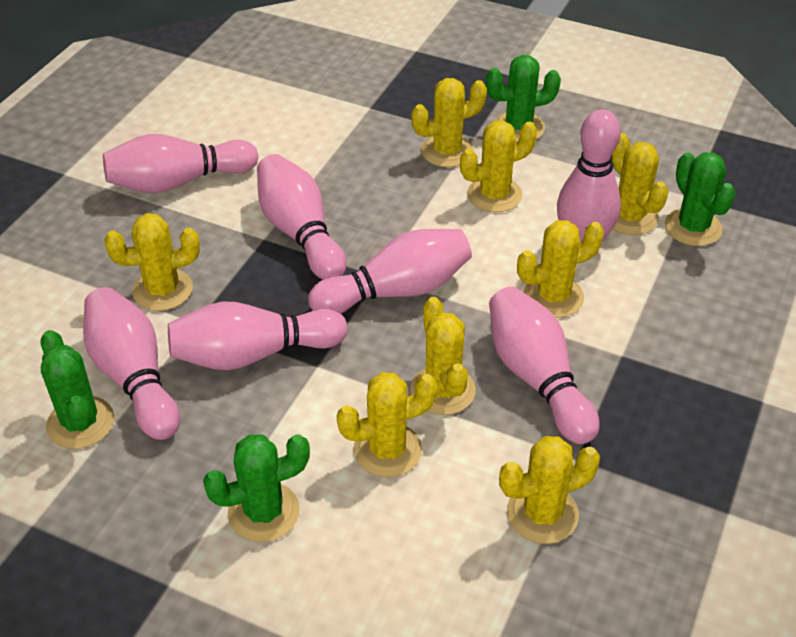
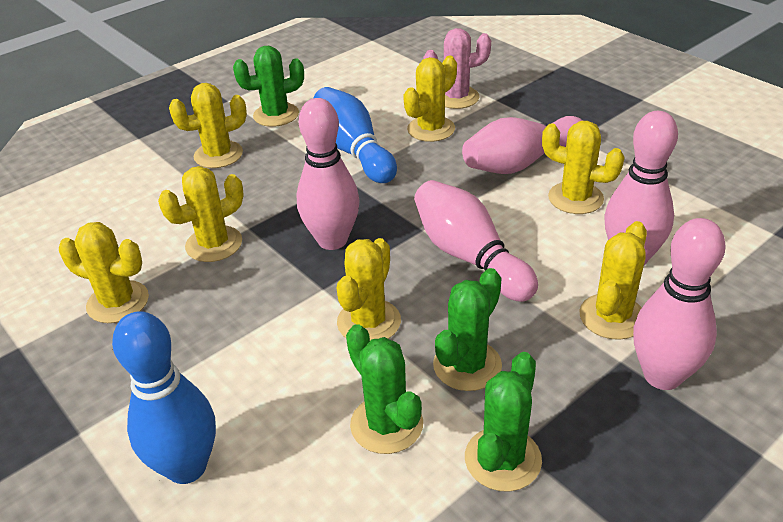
blue bowling pin: 0 -> 2
pink bowling pin: 7 -> 5
pink cactus: 0 -> 1
yellow cactus: 8 -> 7

